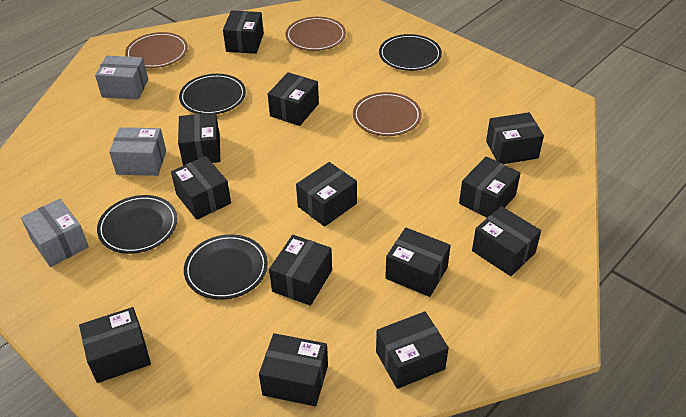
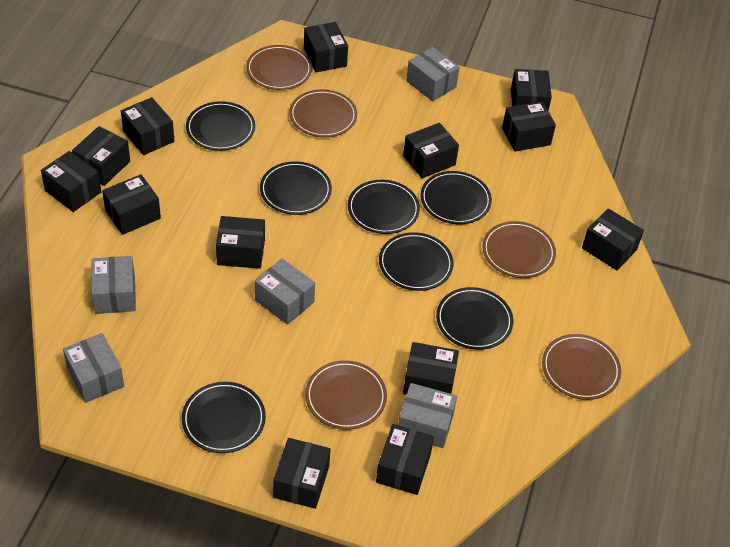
black plate: 4 -> 7
brown plate: 3 -> 5
grey box: 3 -> 5

